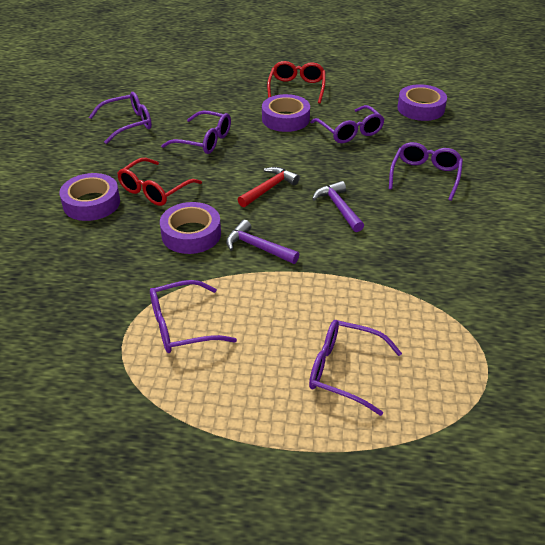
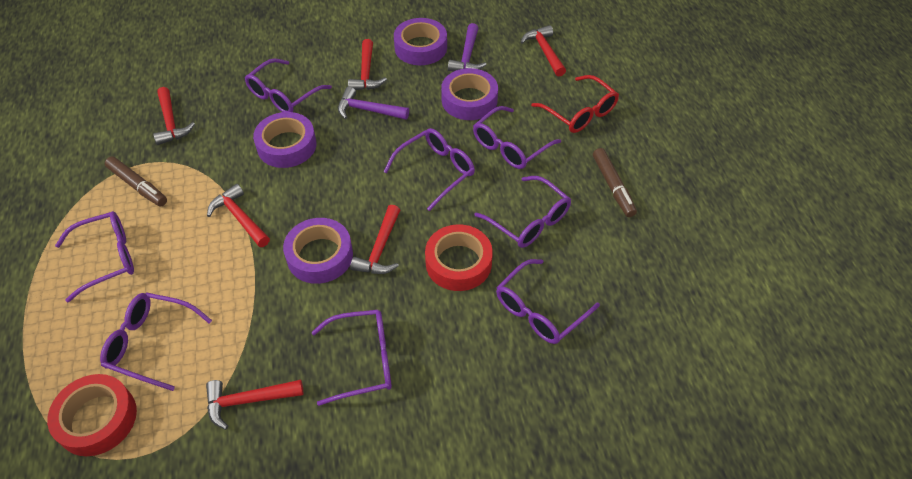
brown marker: 0 -> 2
purple glasses: 6 -> 8
red glasses: 2 -> 1
red hammer: 1 -> 6
red tape: 0 -> 2

